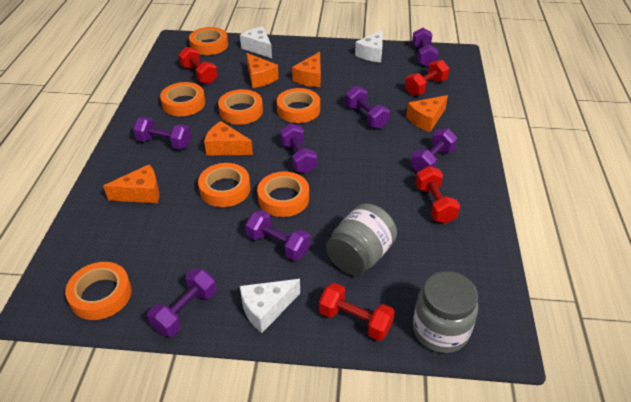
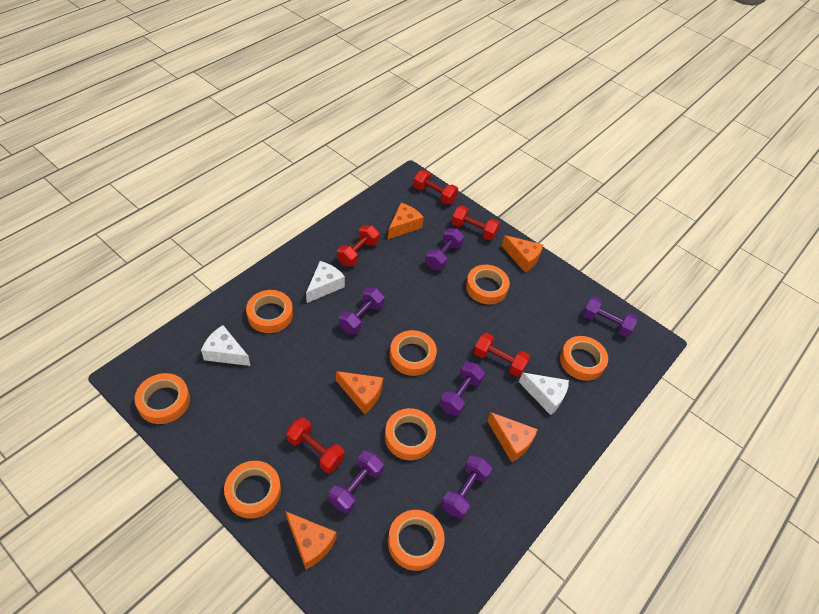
grey jar: 2 -> 0
orange tape: 7 -> 8
purple dumbbell: 7 -> 6
red dumbbell: 4 -> 5

